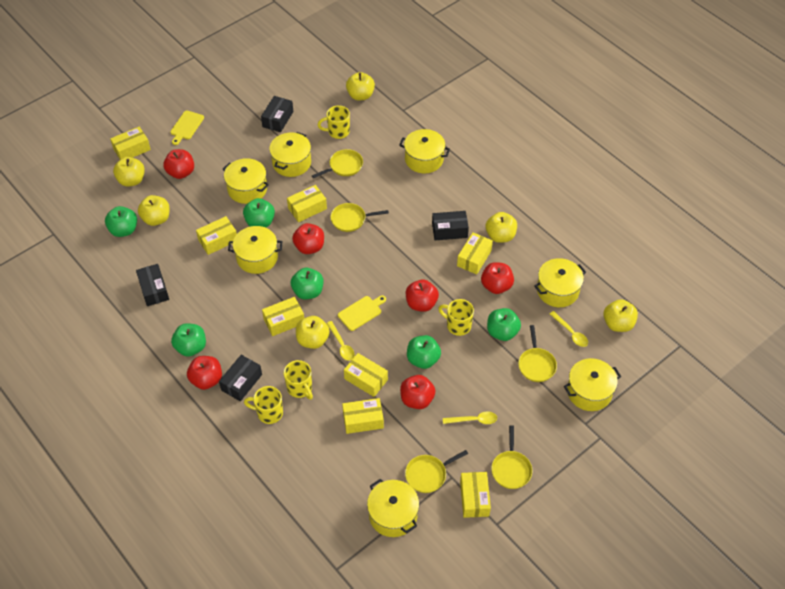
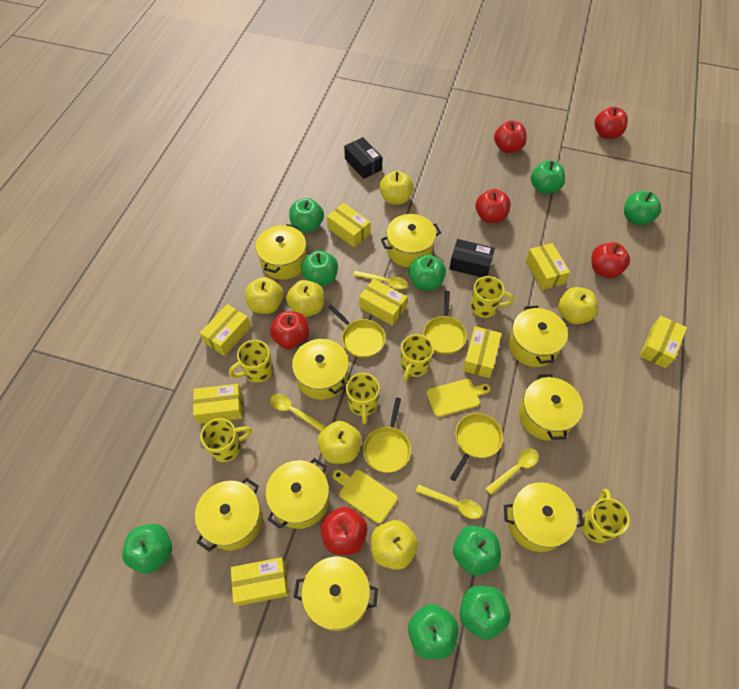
black box: 4 -> 2
green apple: 6 -> 9
yellow mug: 4 -> 6
yellow pan: 5 -> 4
yellow pot: 7 -> 9
yellow spoon: 3 -> 4

